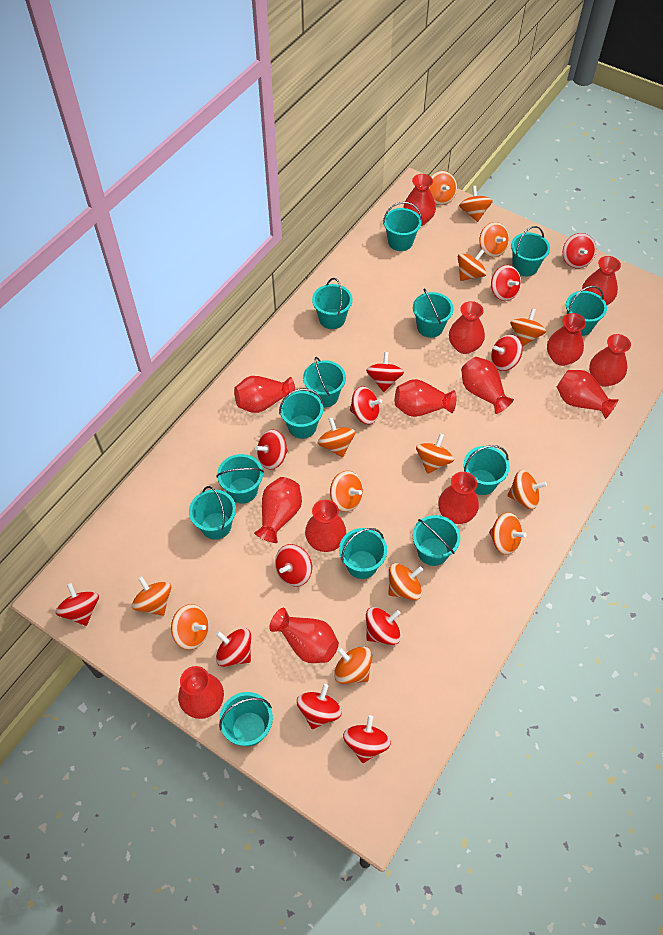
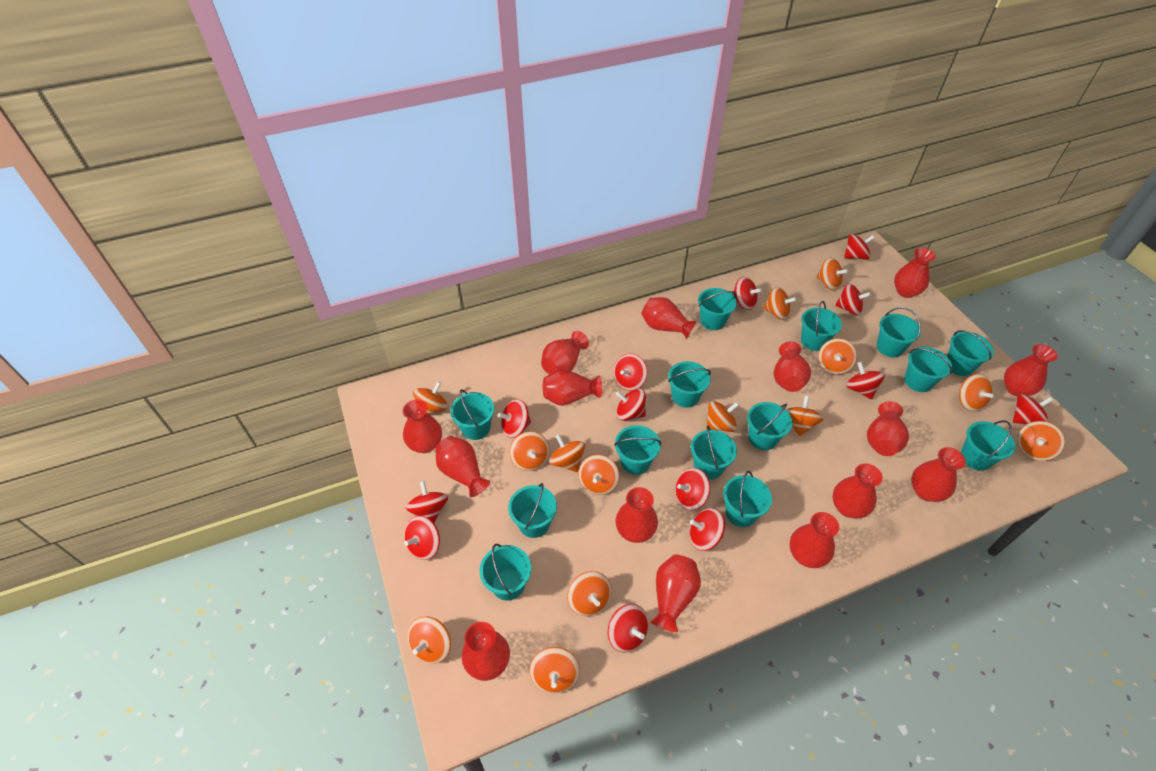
red spinning top: 12 -> 13
red vase: 14 -> 15
turquoise bucket: 13 -> 14

